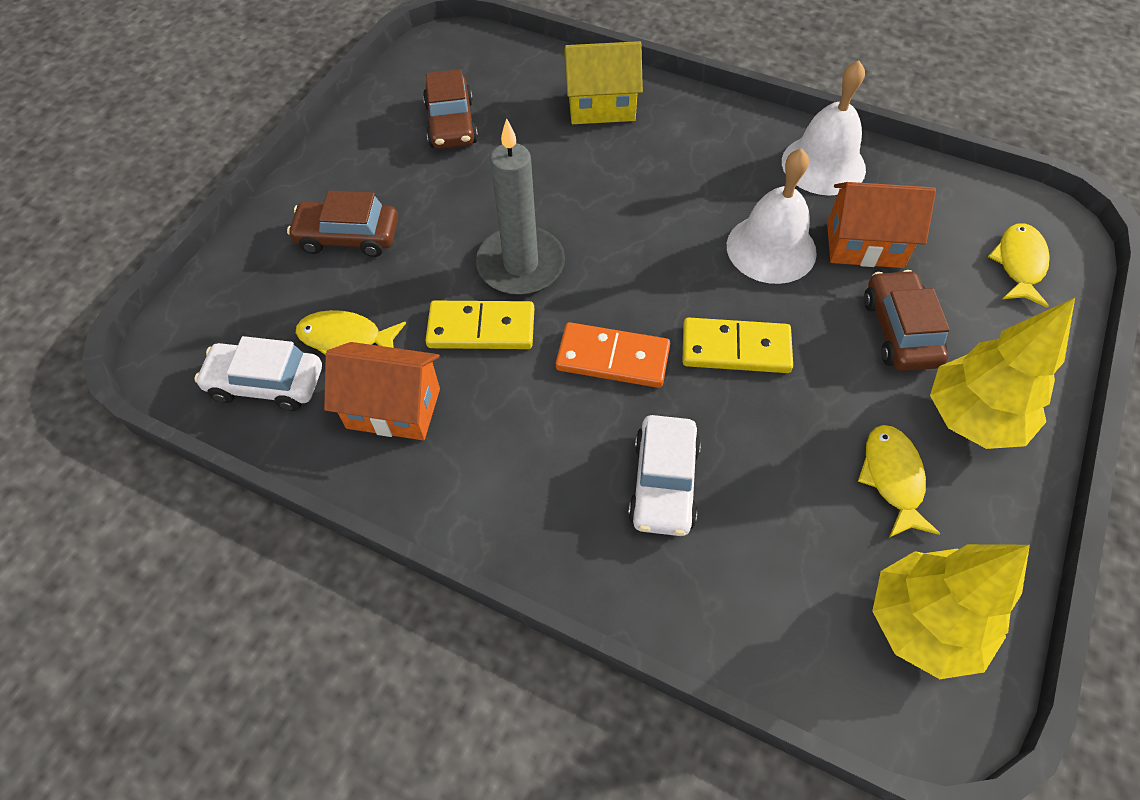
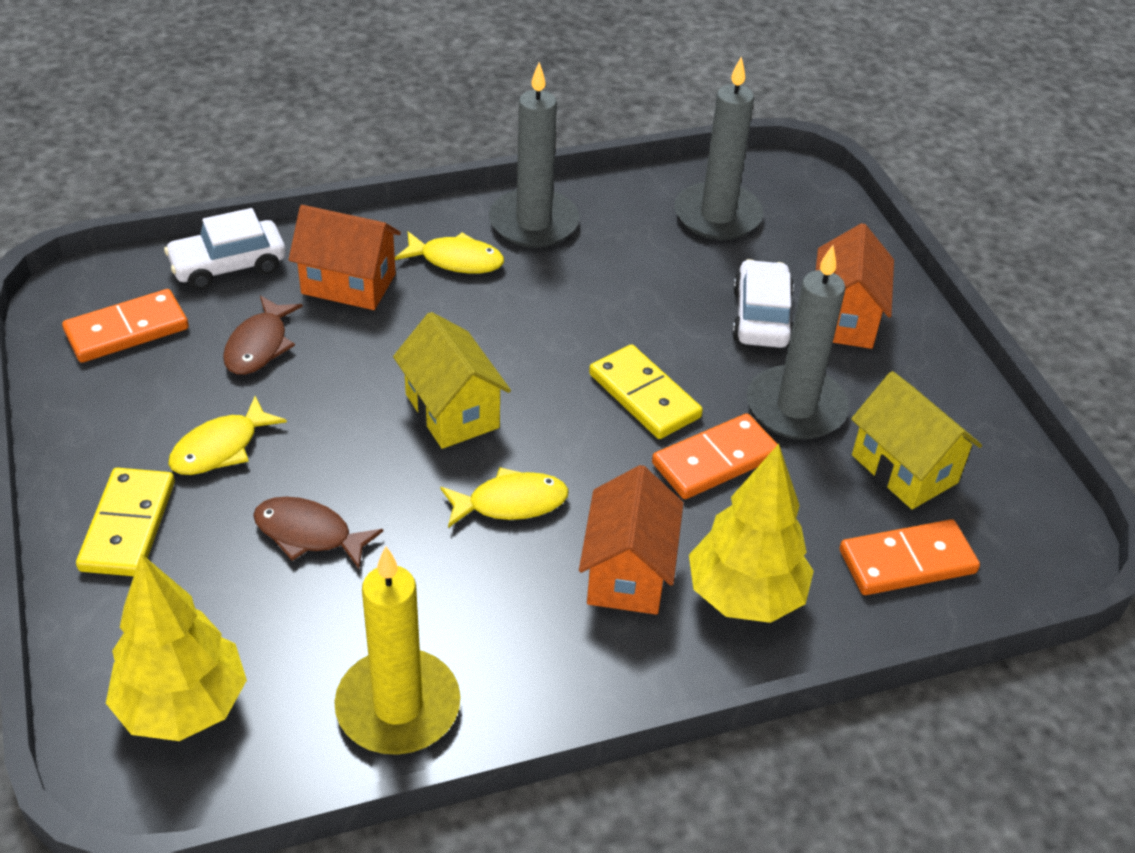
brown car: 3 -> 0
brown fish: 0 -> 2
grey candle: 1 -> 3
orange domino: 1 -> 3
orange house: 2 -> 3
white bell: 2 -> 0
yellow candle: 0 -> 1
yellow house: 1 -> 2

